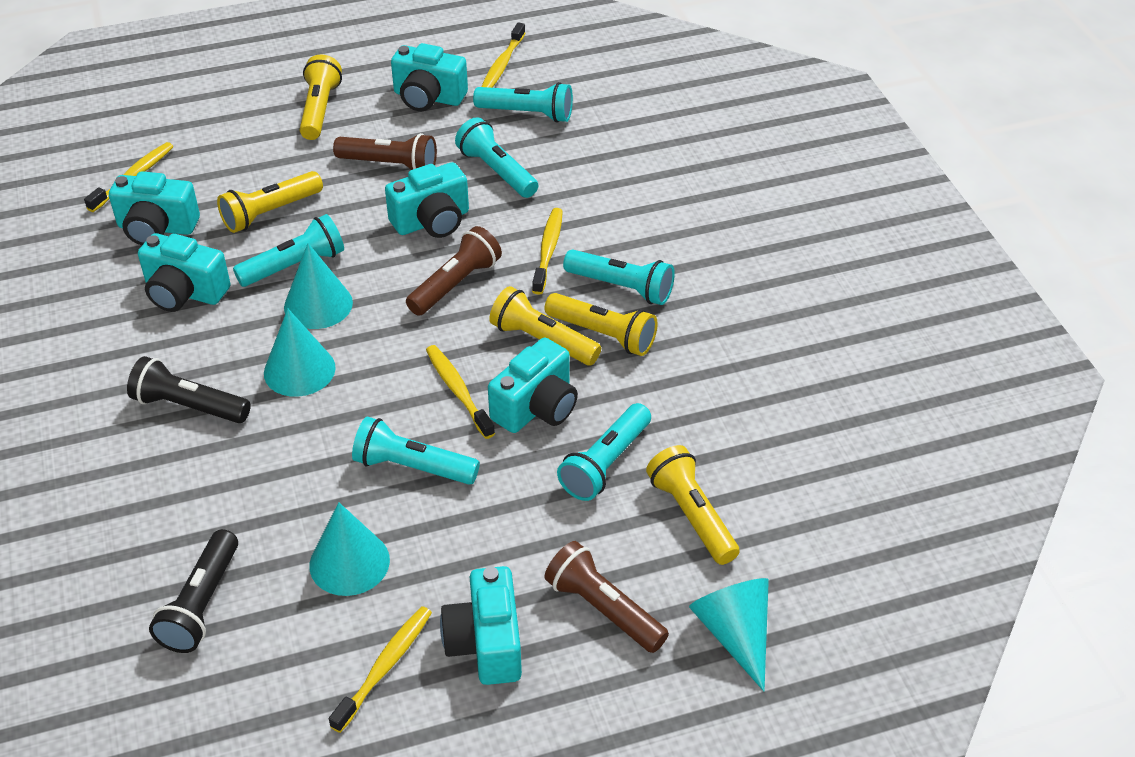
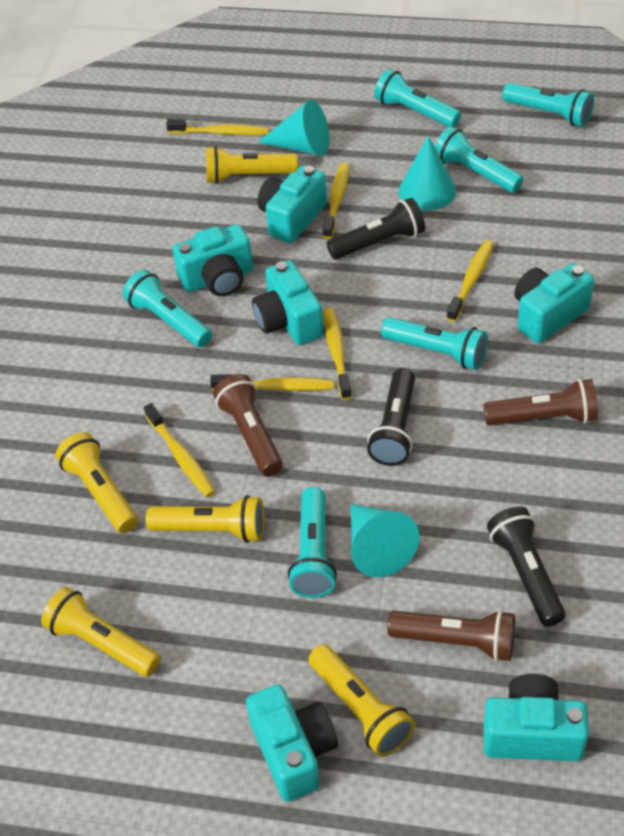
black flashlight: 2 -> 3
turquoise cone: 4 -> 3
yellow toothbrush: 5 -> 6

